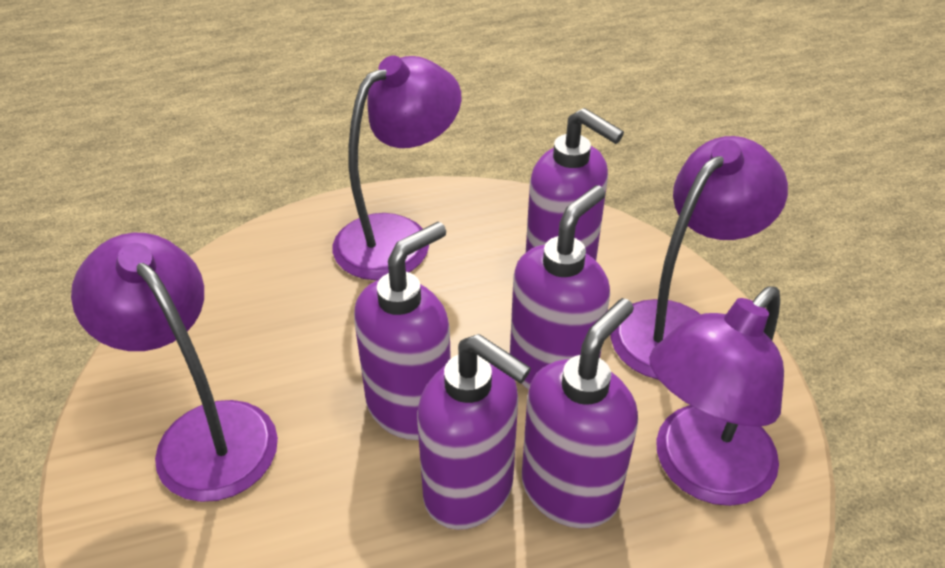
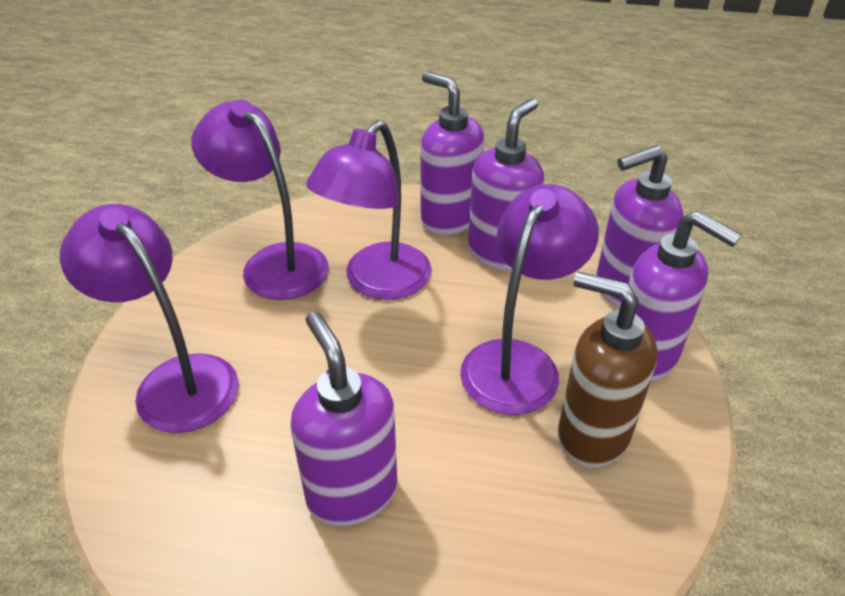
brown soap dispenser: 0 -> 1

